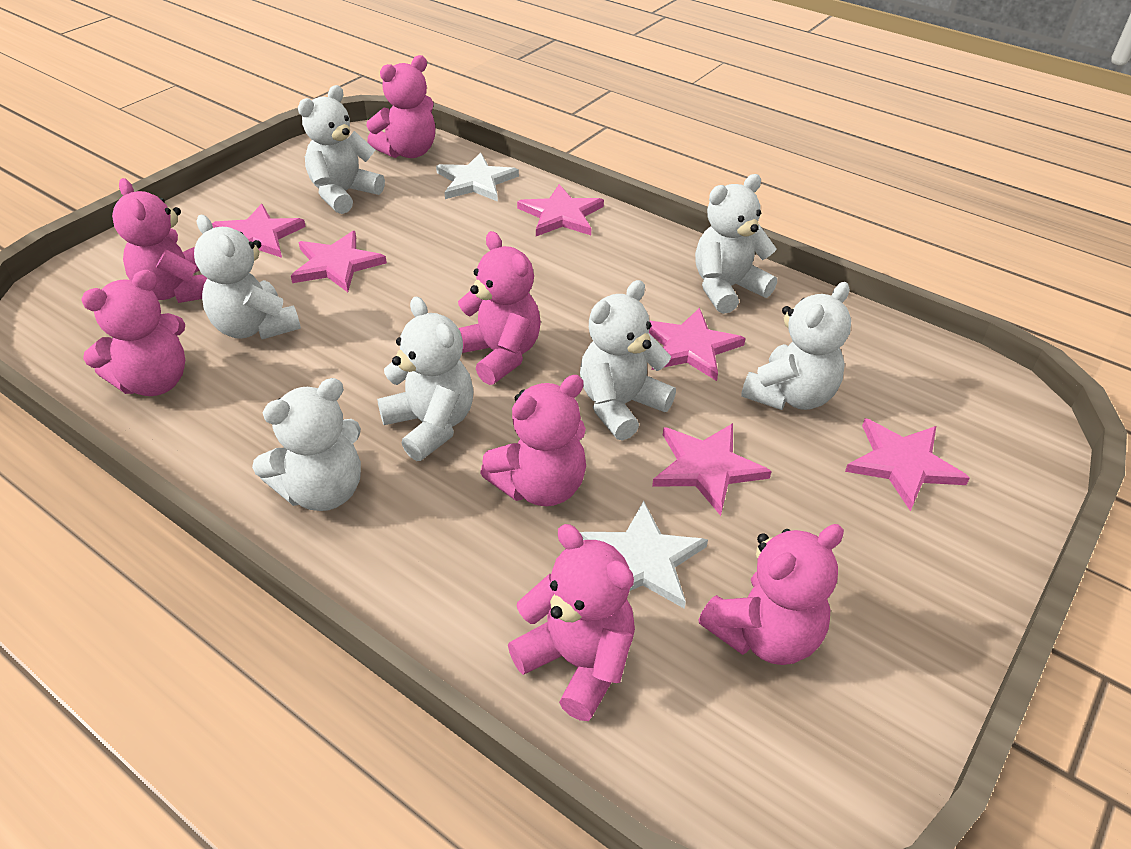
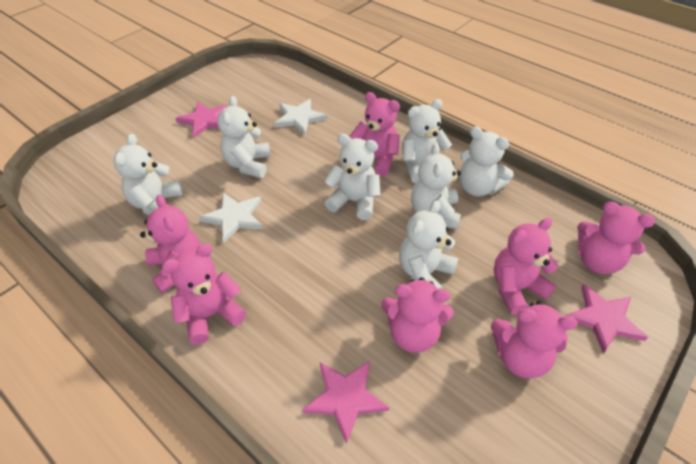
pink star: 6 -> 3

